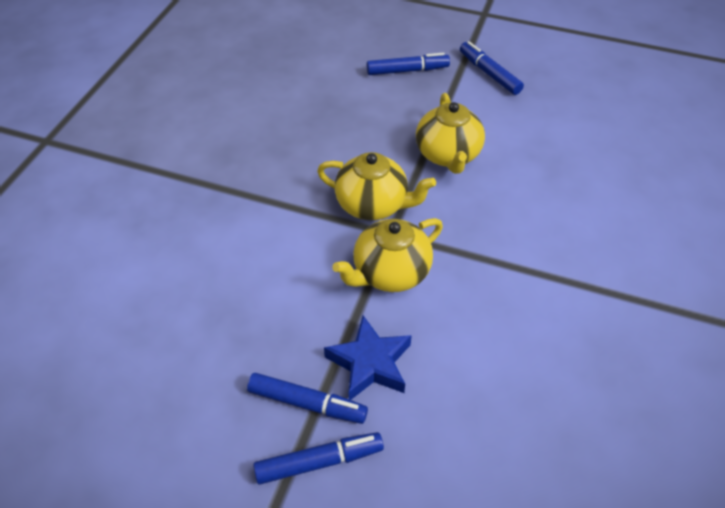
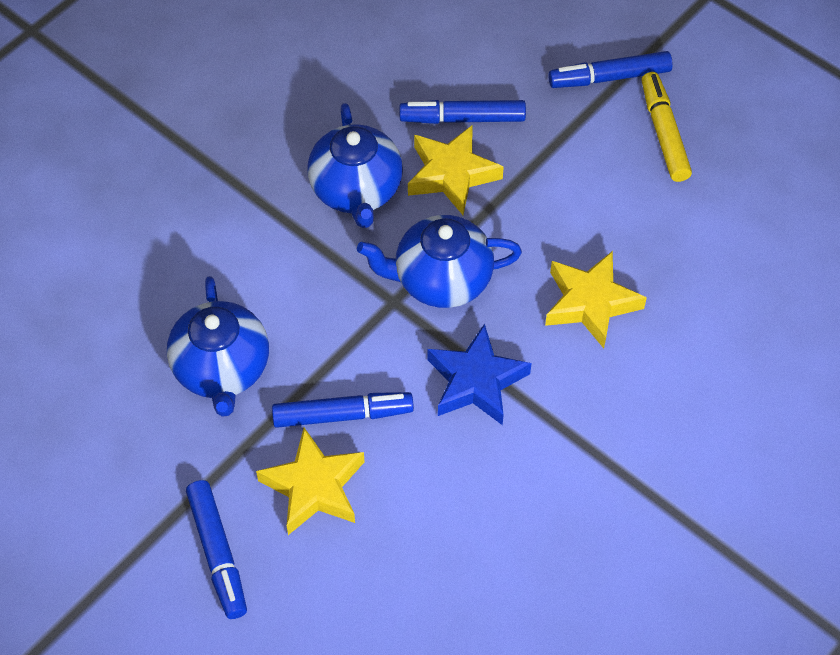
blue teapot: 0 -> 3
yellow marker: 0 -> 1
yellow star: 0 -> 3
yellow teapot: 3 -> 0

